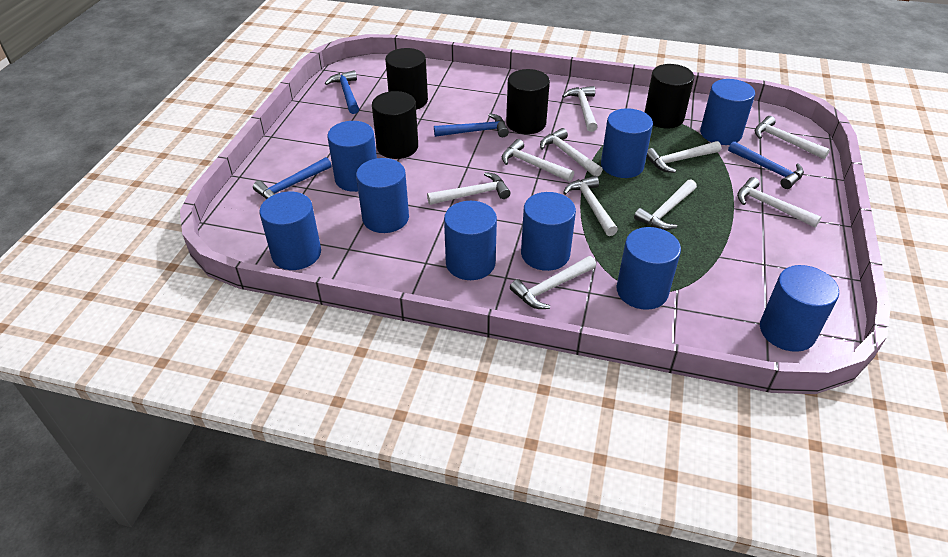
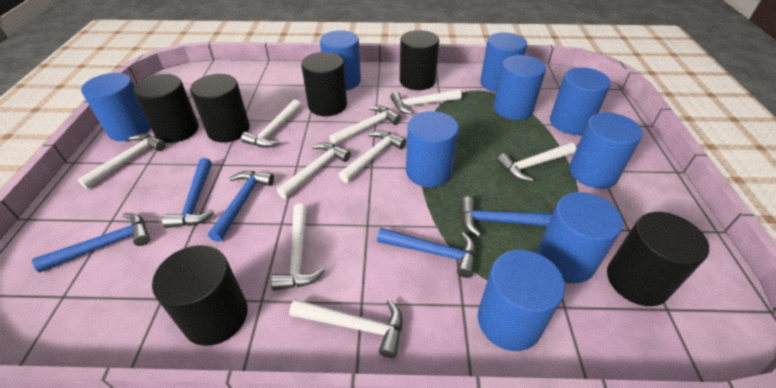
black cylinder: 4 -> 6
blue hammer: 4 -> 5
white hammer: 10 -> 9

